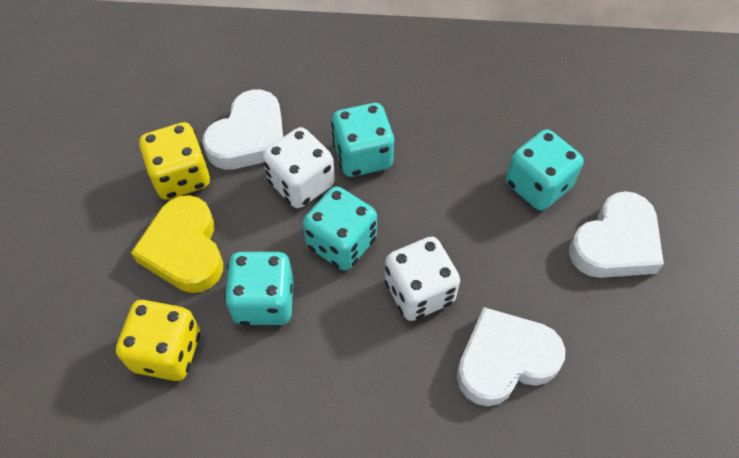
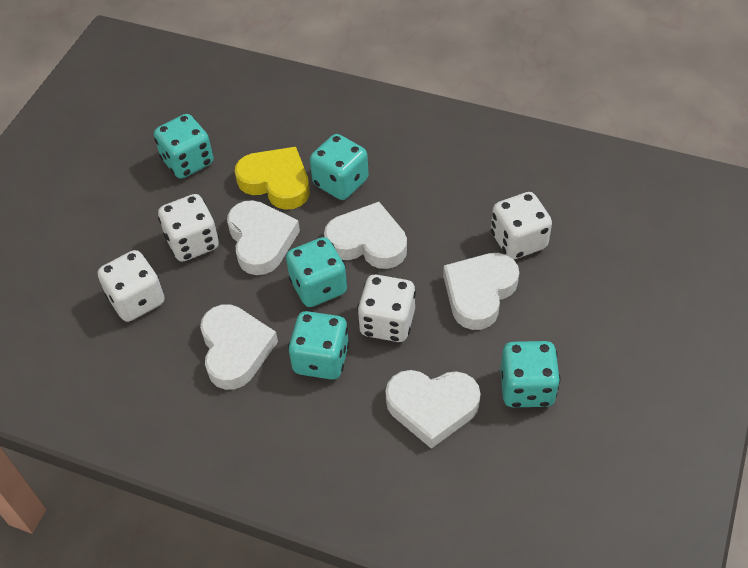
turquoise dice: 4 -> 5
white dice: 2 -> 4
white heart: 3 -> 5
yellow dice: 2 -> 0

